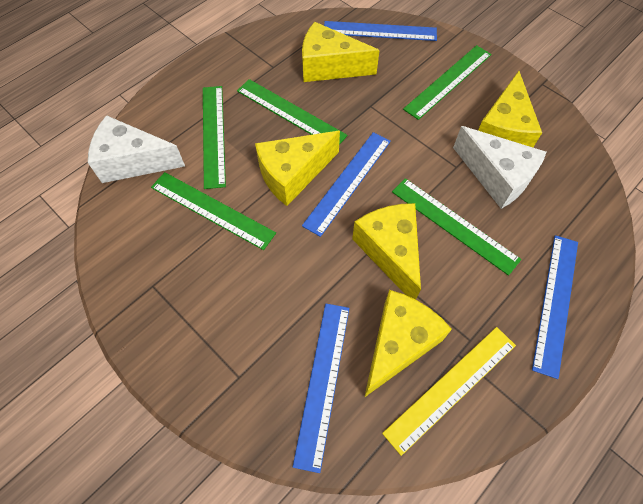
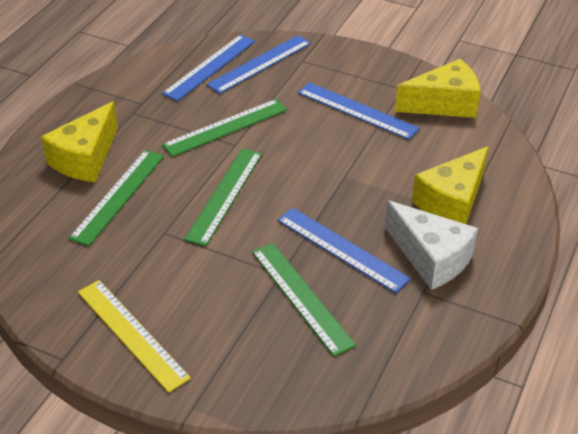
green ruler: 5 -> 4
white cheese: 2 -> 1
yellow cheese: 5 -> 3

